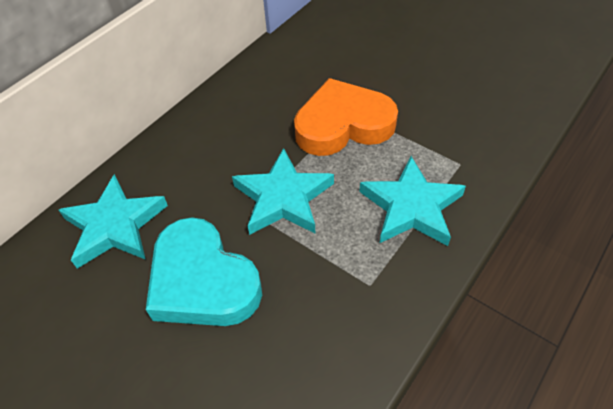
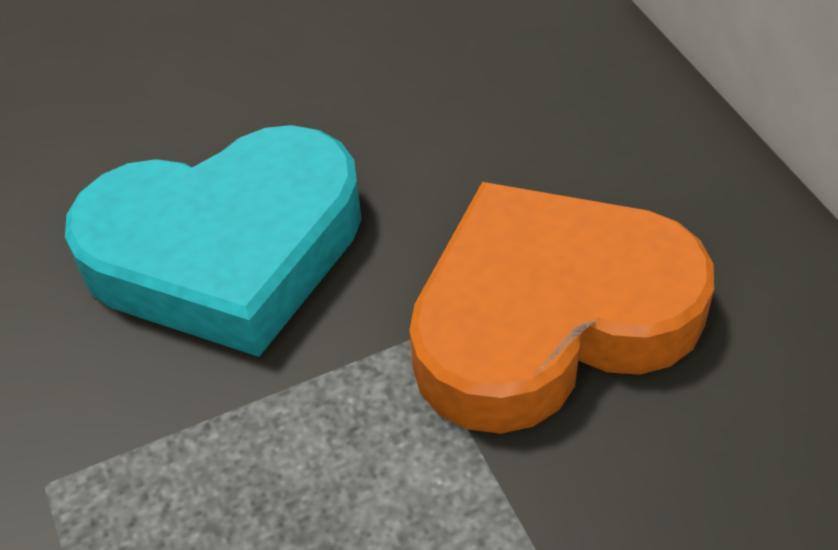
turquoise star: 3 -> 0

